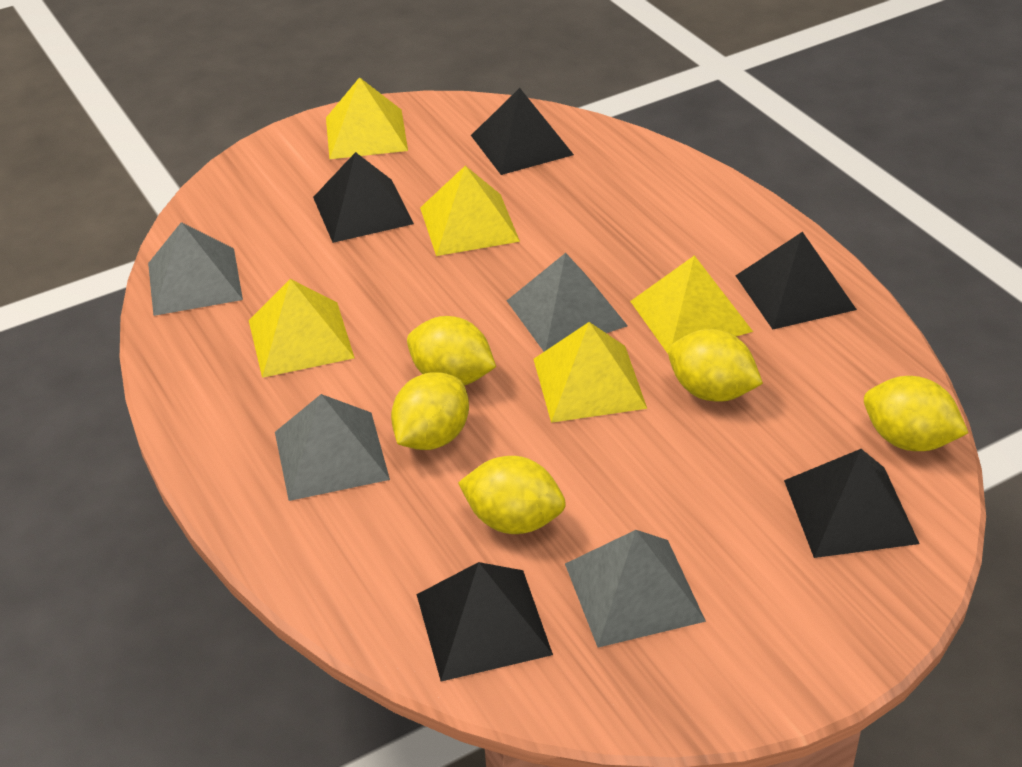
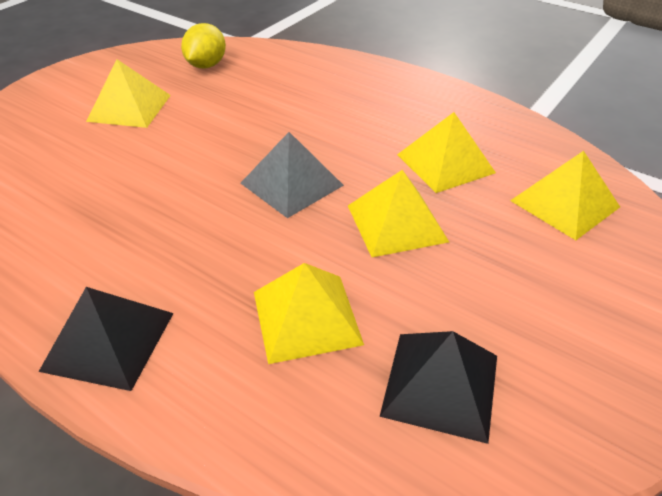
black pyramid: 5 -> 2
grey pyramid: 4 -> 1
yellow lemon: 5 -> 1

